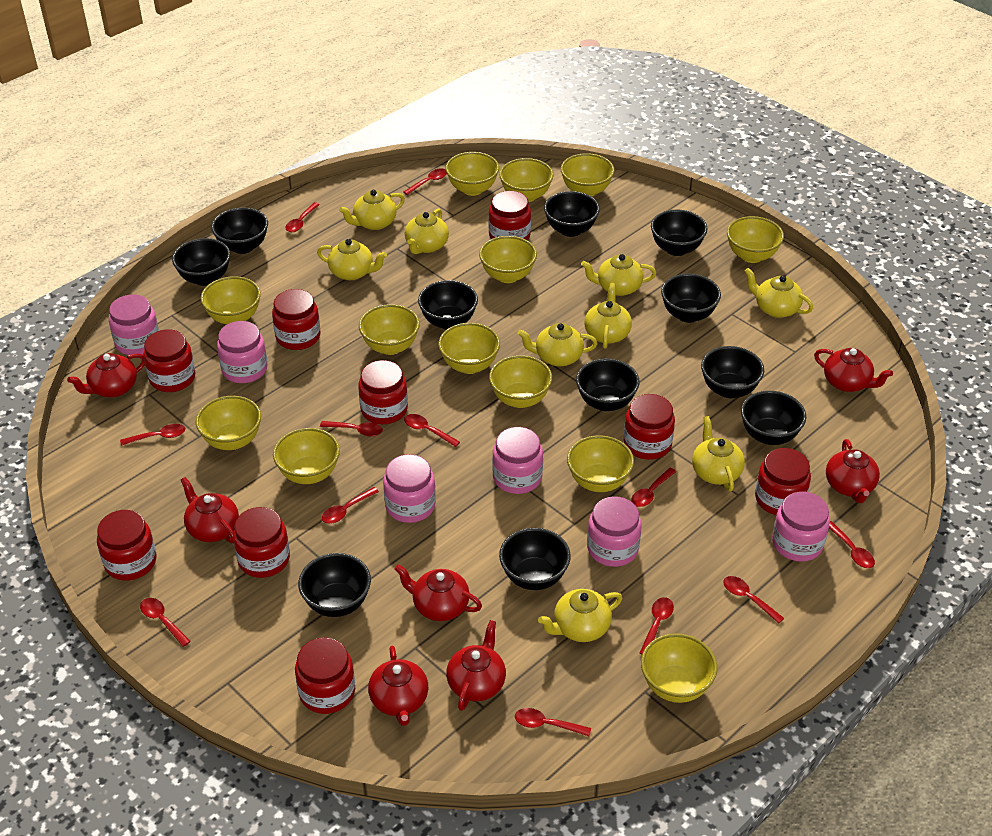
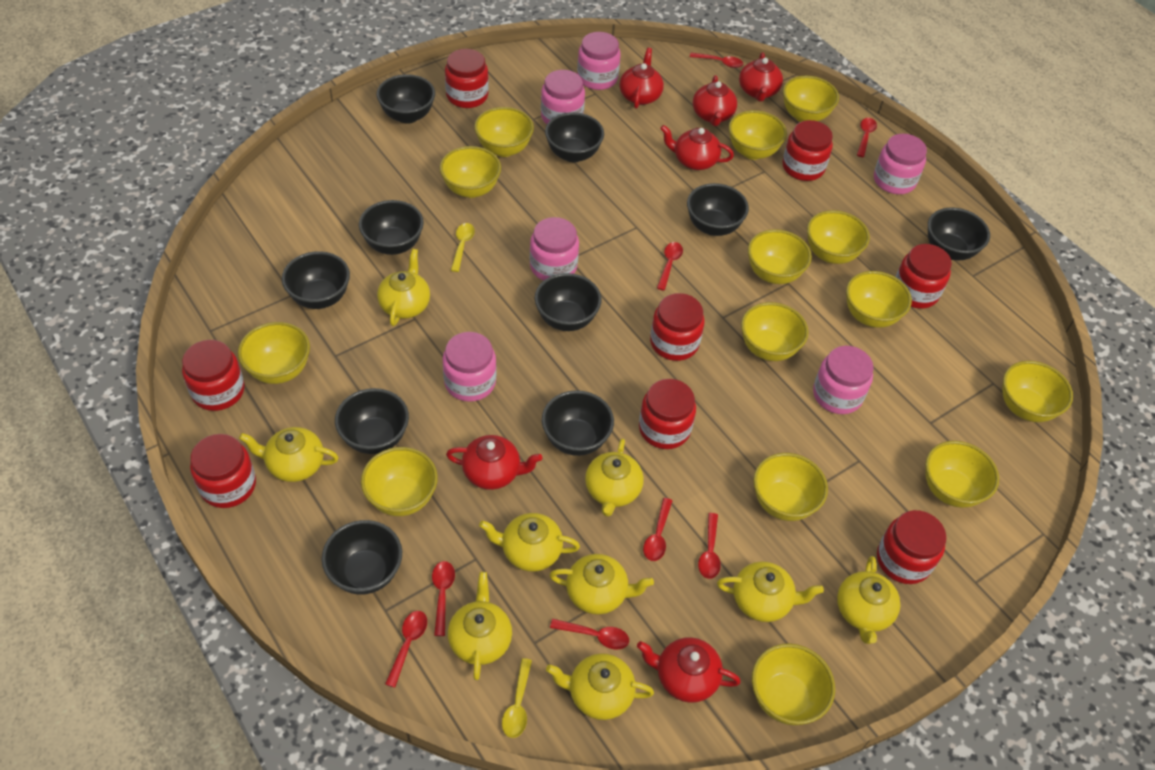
black bowl: 11 -> 10
red jar: 9 -> 8
red spoon: 12 -> 8
red teapot: 7 -> 6
yellow bowl: 13 -> 14
yellow spoon: 0 -> 2

